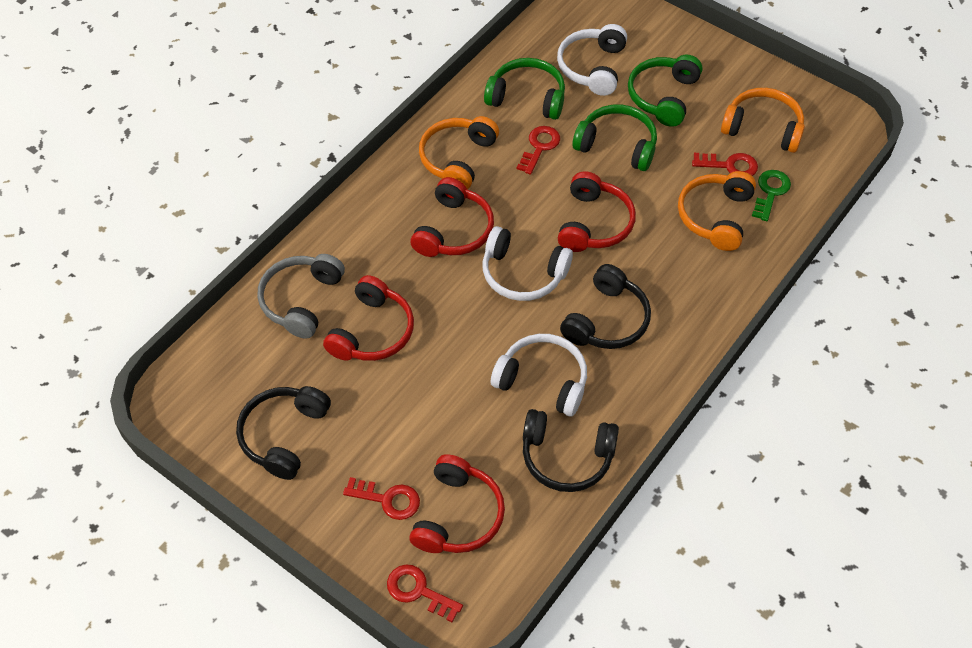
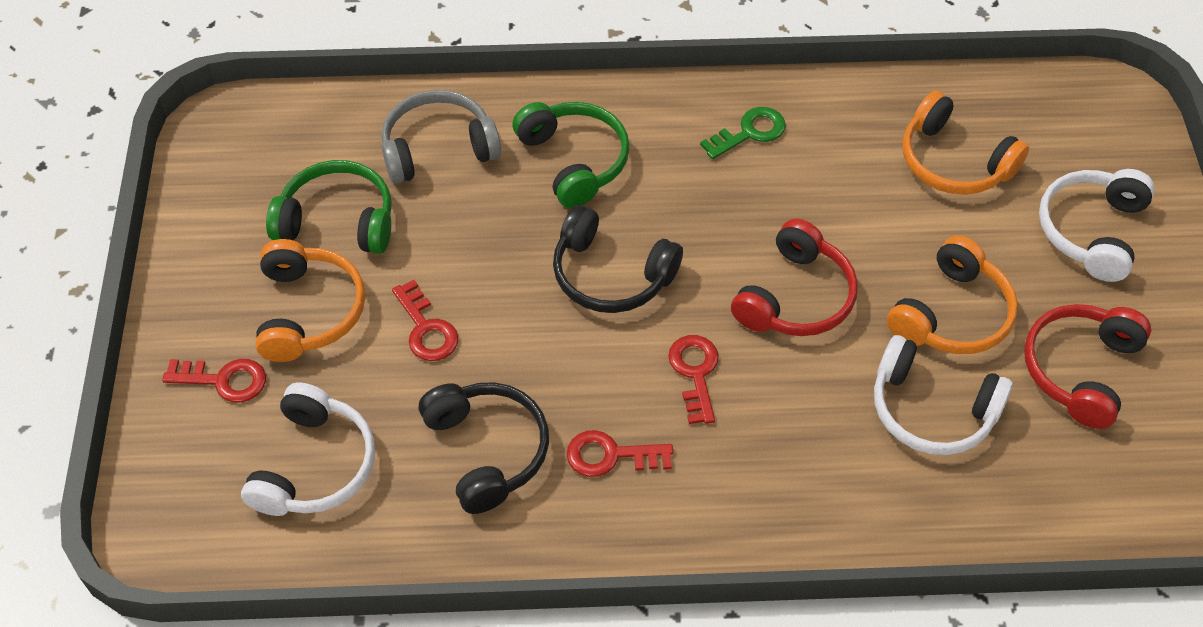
black headphones: 3 -> 2
green headphones: 3 -> 2
red headphones: 4 -> 2

